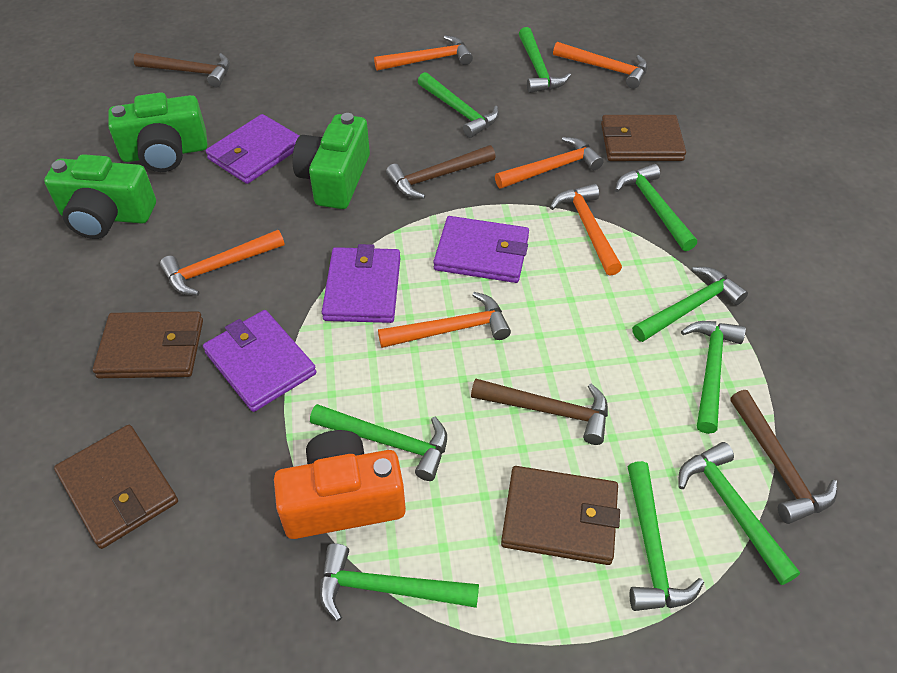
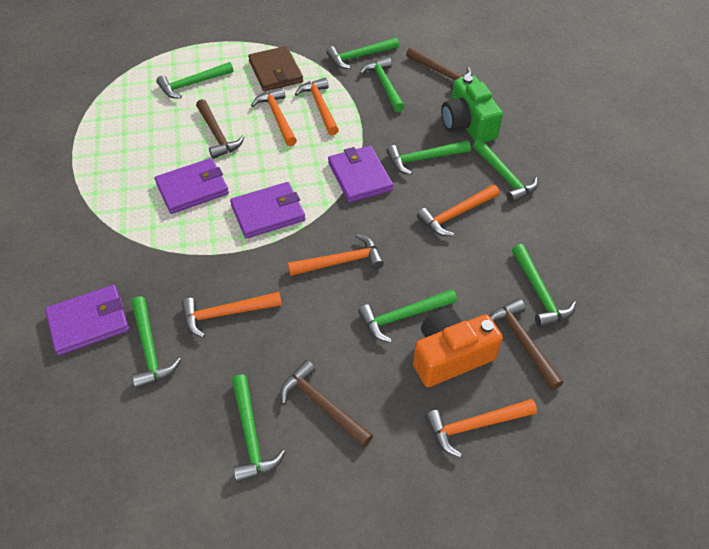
brown wallet: 4 -> 1
green camera: 3 -> 1

